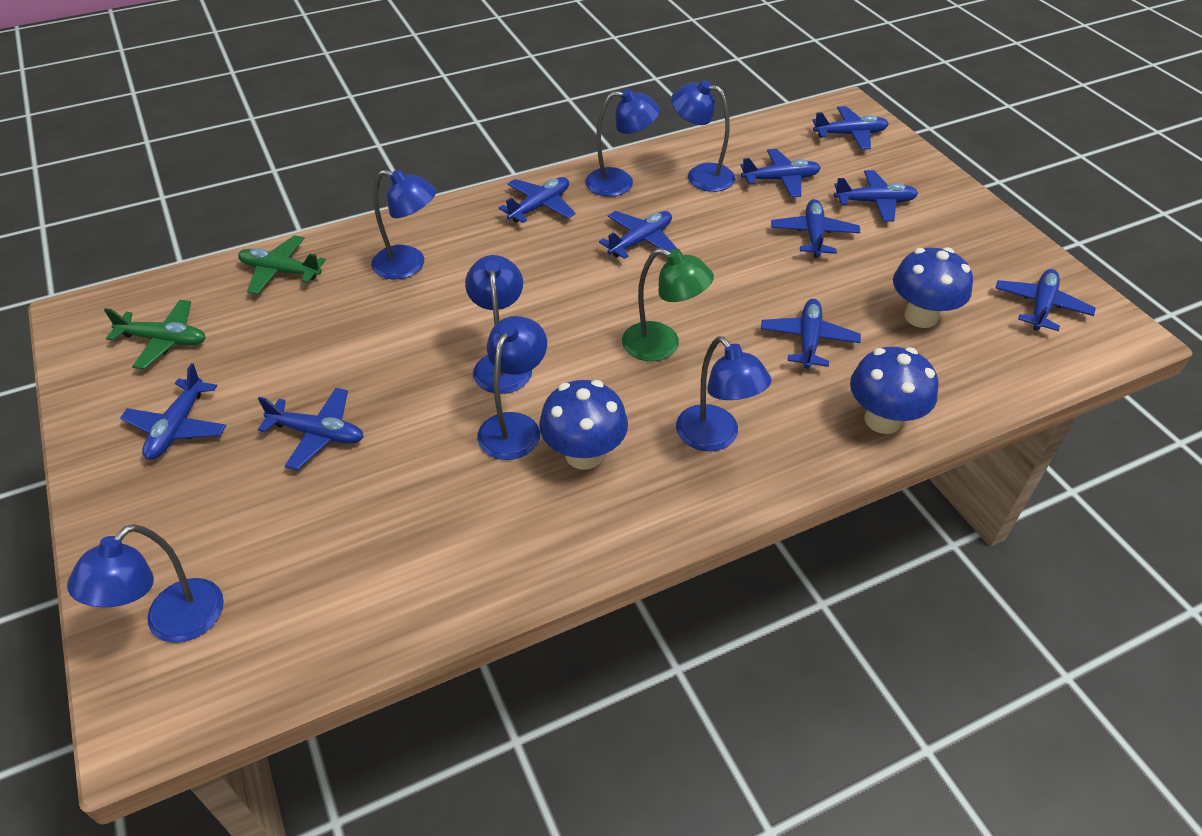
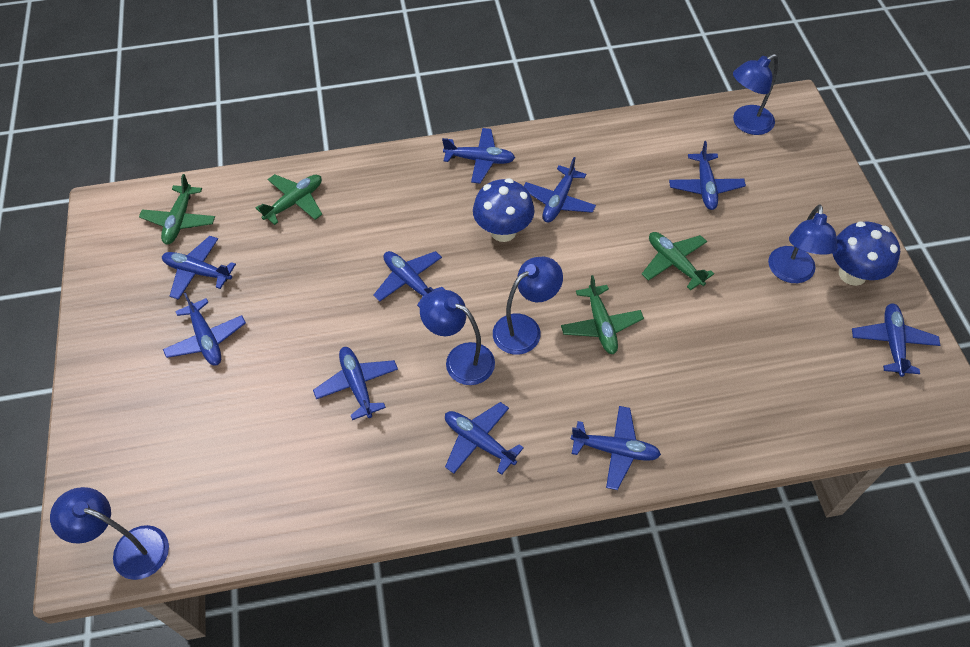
blue lamp: 7 -> 5
blue mushroom: 3 -> 2
green lamp: 1 -> 0
green plane: 2 -> 4

